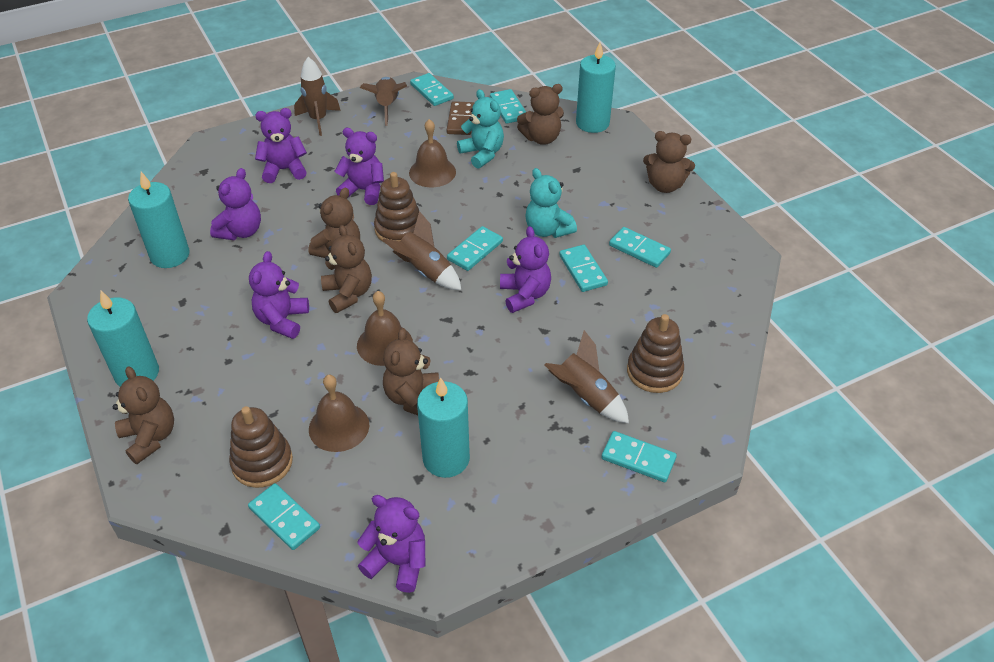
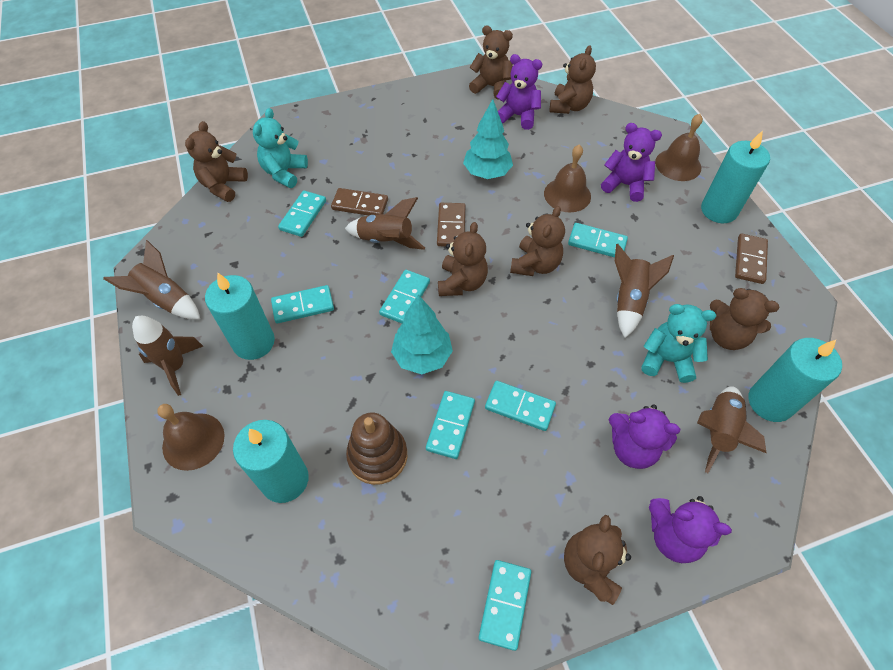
brown domino: 1 -> 3
brown rocket: 4 -> 5
brown stacking toy: 3 -> 1
brown teddy bear: 6 -> 7
purple teddy bear: 6 -> 4
turquoise tree: 0 -> 2

